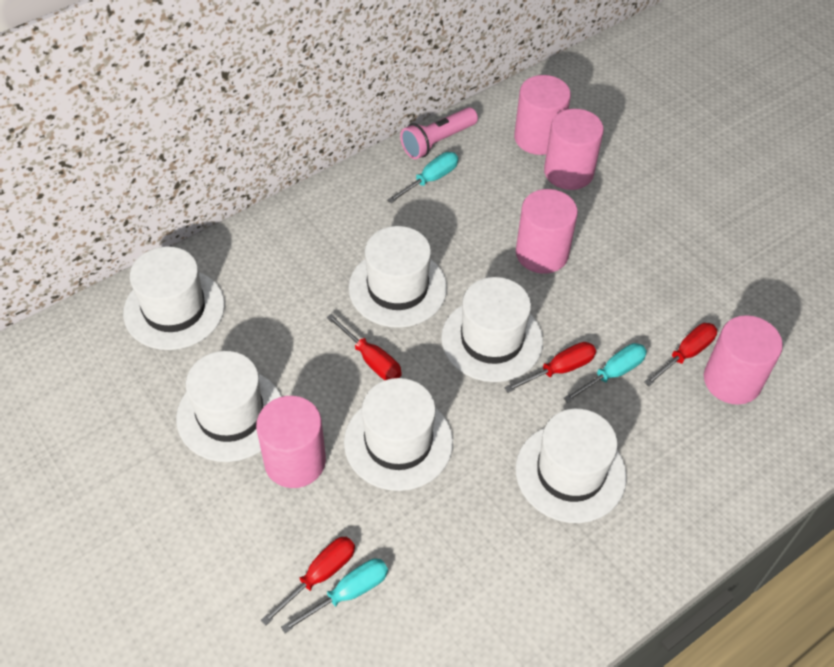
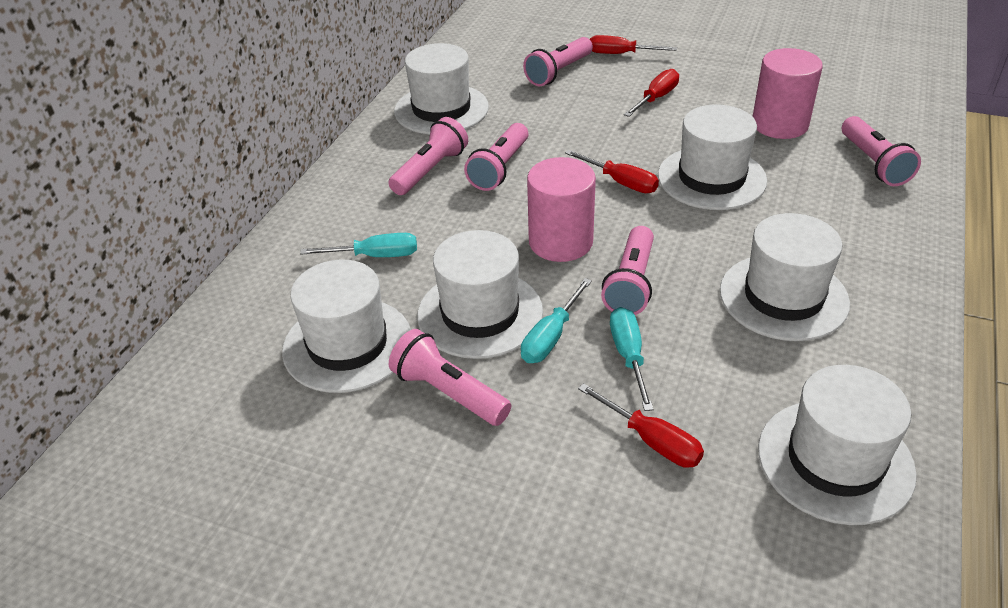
pink cylinder: 5 -> 2
pink flashlight: 1 -> 6

